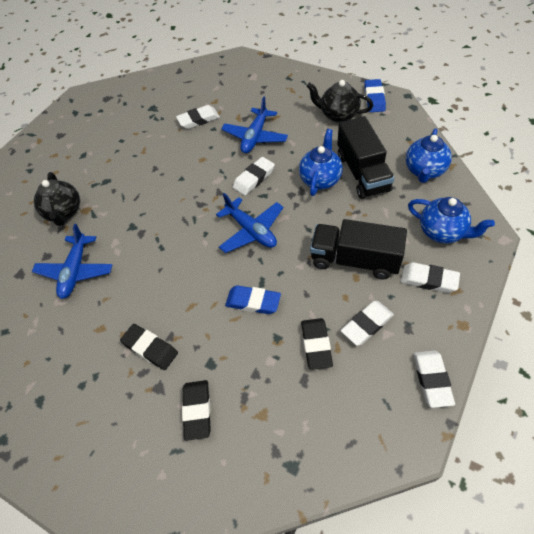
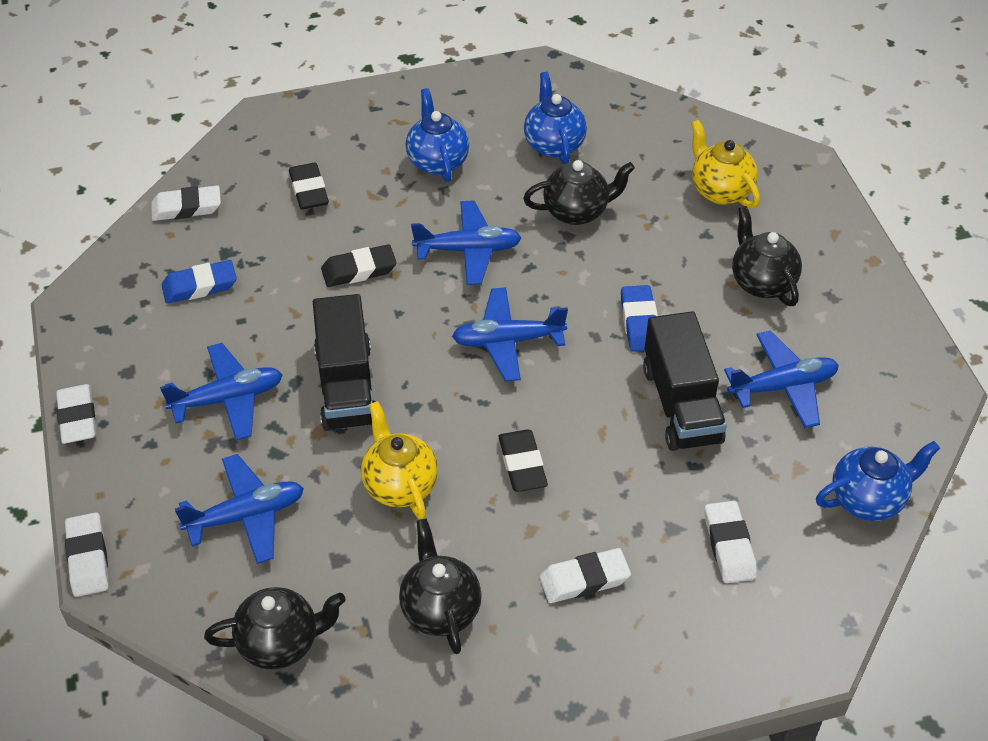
black teapot: 2 -> 4
blue plane: 3 -> 5
yellow teapot: 0 -> 2

